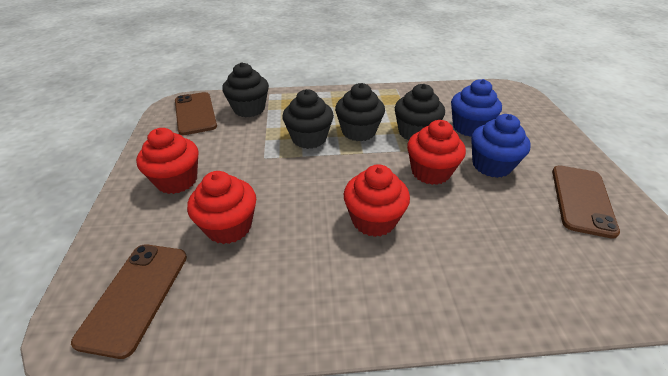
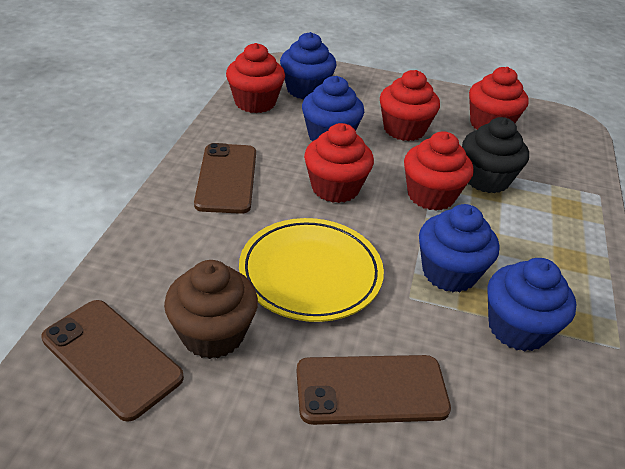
black cupcake: 4 -> 1
blue cupcake: 2 -> 4
brown cupcake: 0 -> 1
red cupcake: 4 -> 5
yellow plate: 0 -> 1

